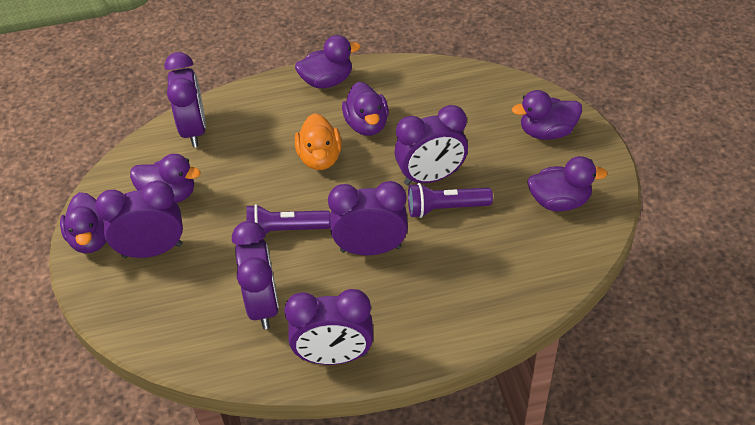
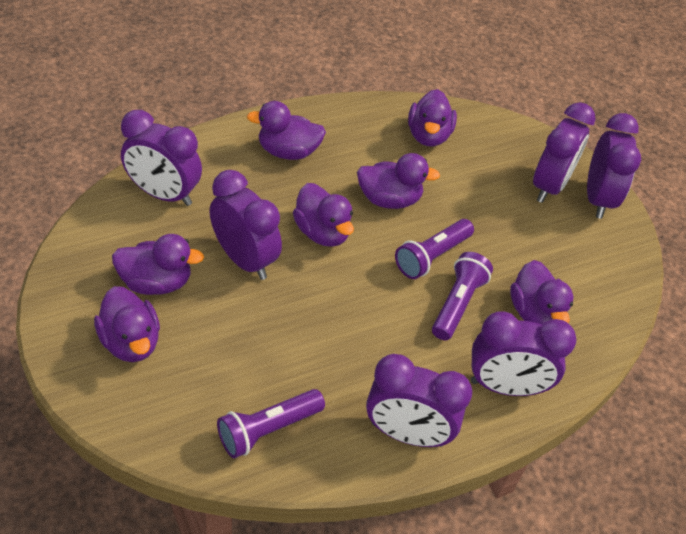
orange duck: 1 -> 0
purple duck: 6 -> 7
purple flashlight: 2 -> 3

